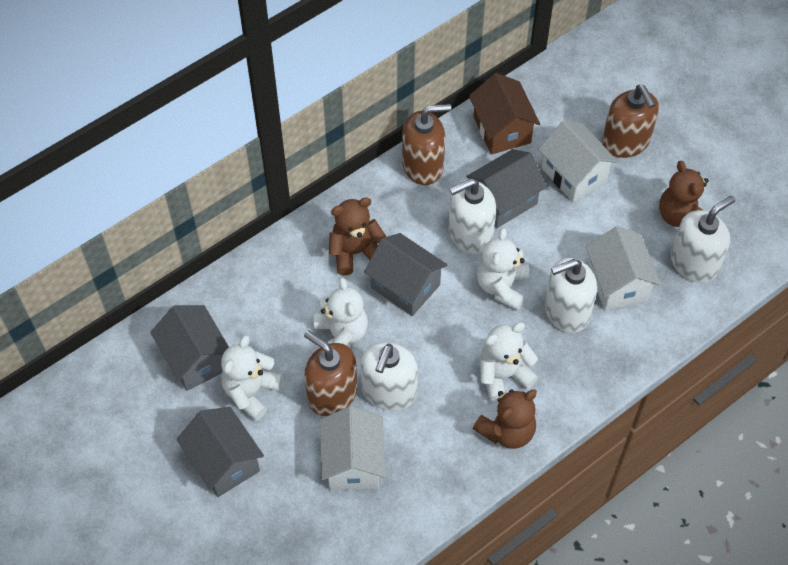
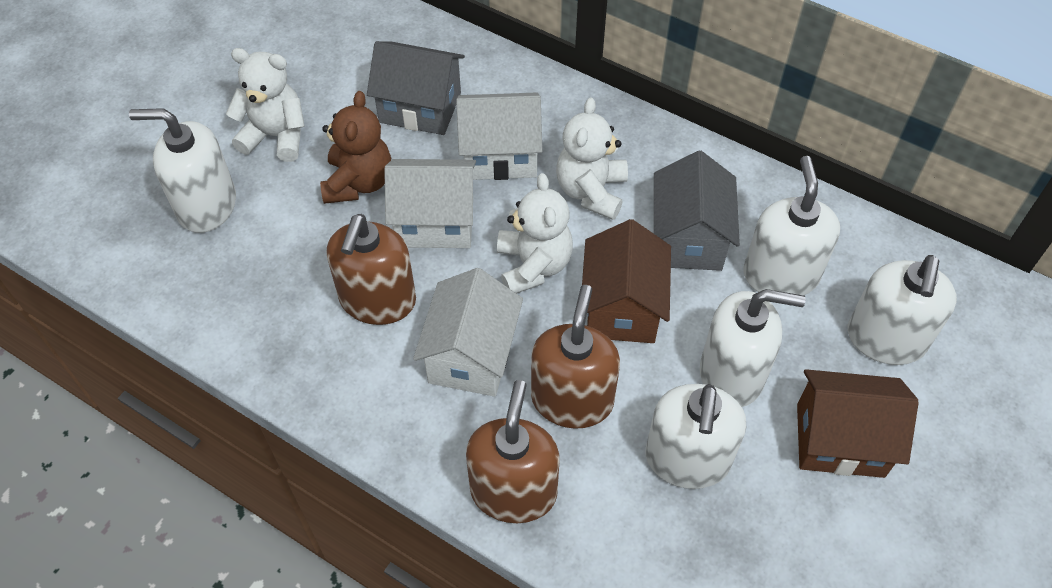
brown house: 1 -> 2
brown teddy bear: 3 -> 1
grey house: 4 -> 2
white soap dispenser: 4 -> 5
white teddy bear: 4 -> 3

